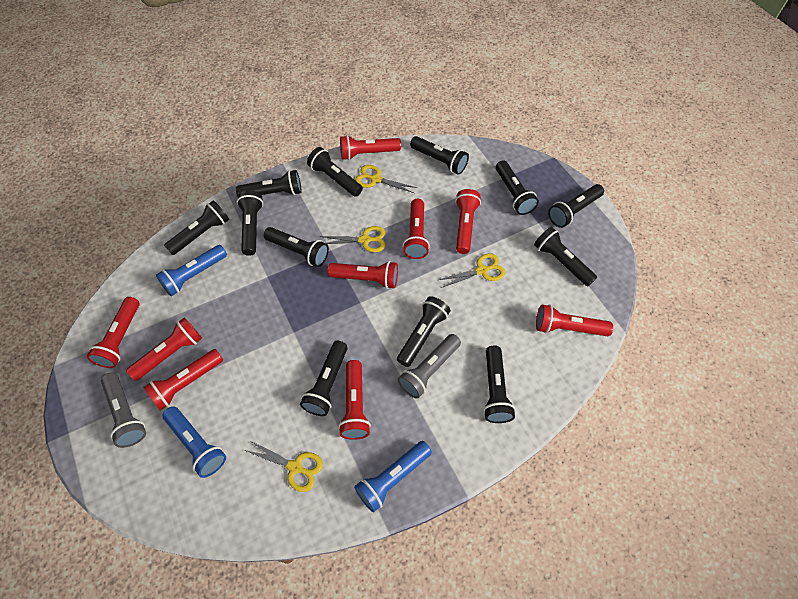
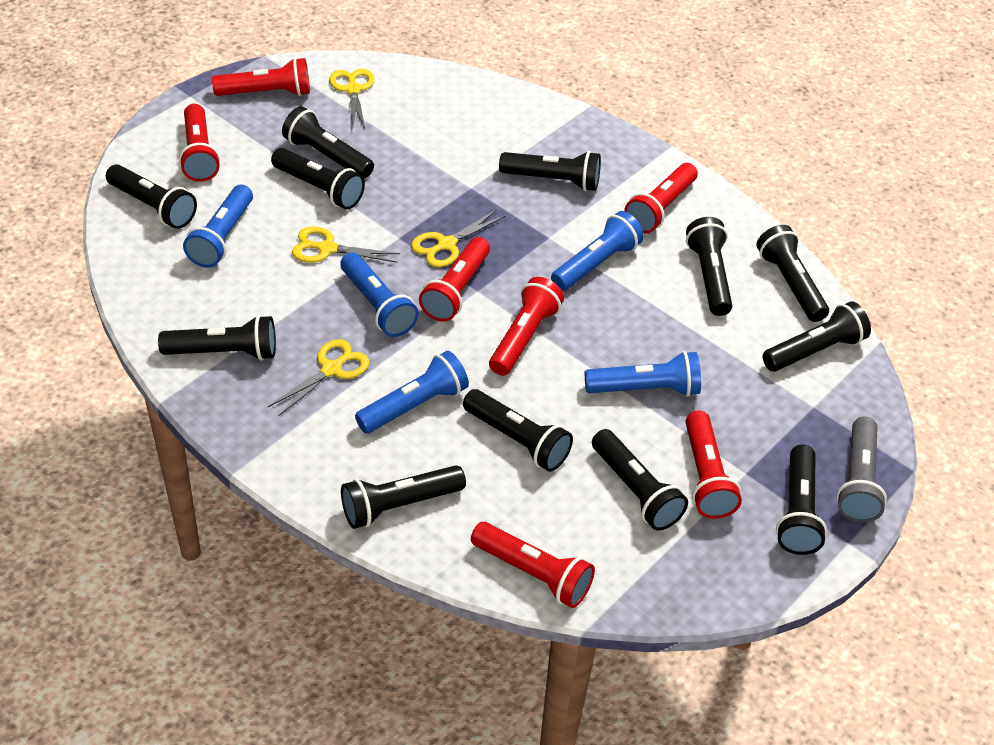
blue flashlight: 3 -> 5
grey flashlight: 2 -> 1
red flashlight: 9 -> 7

